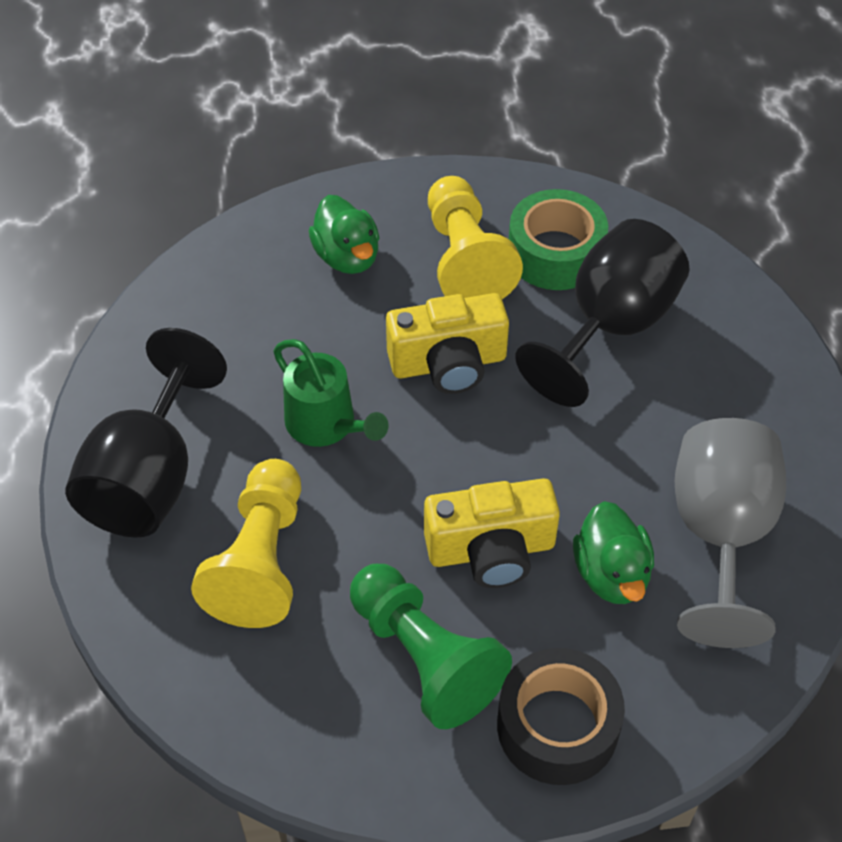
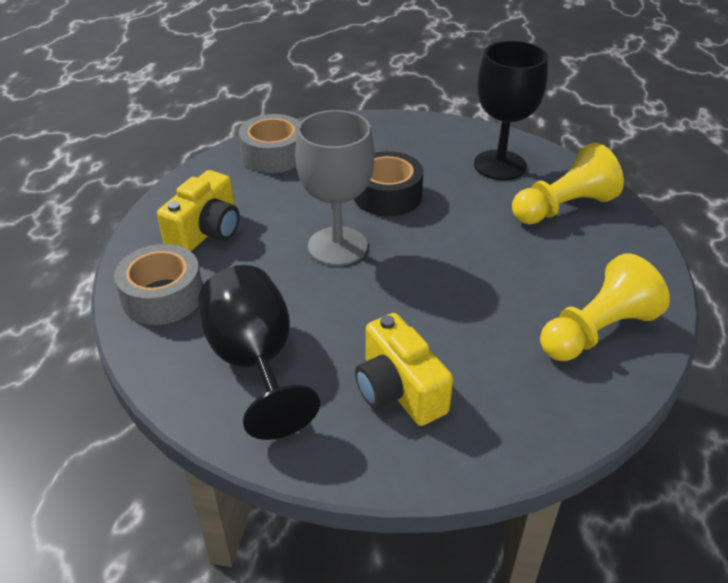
green duck: 2 -> 0
green pawn: 1 -> 0
green tape: 1 -> 0
green watering can: 1 -> 0
grey tape: 0 -> 2

